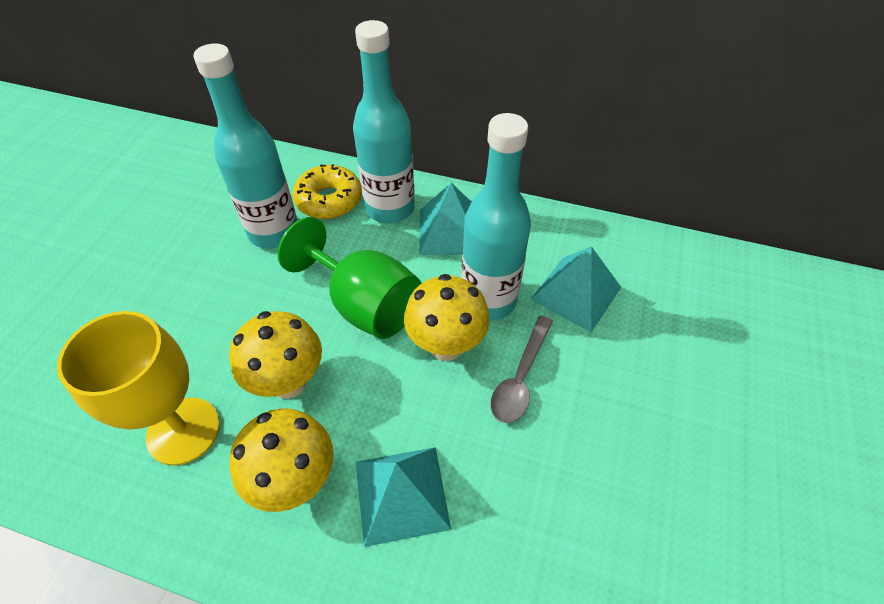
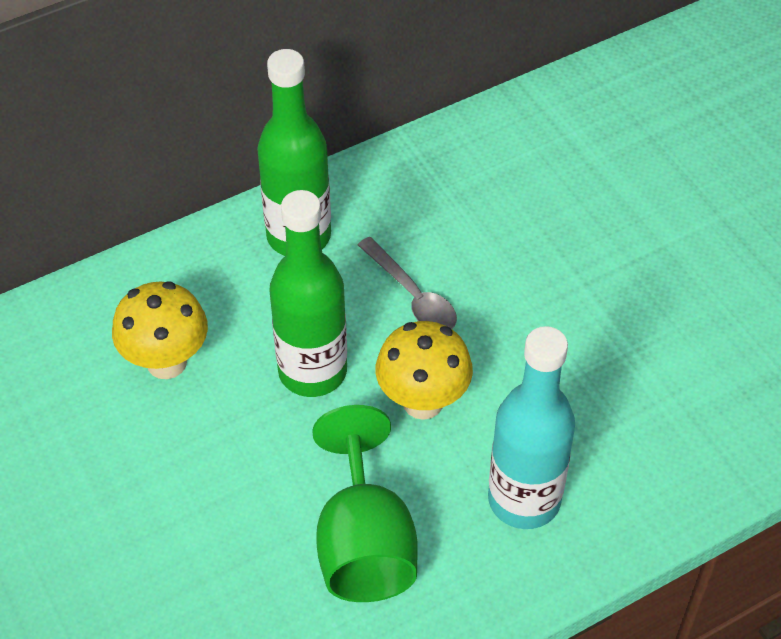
green bottle: 0 -> 2
turquoise bottle: 3 -> 1
turquoise pyramid: 3 -> 0
yellow donut: 1 -> 0
yellow goblet: 1 -> 0
yellow mushroom: 3 -> 2

